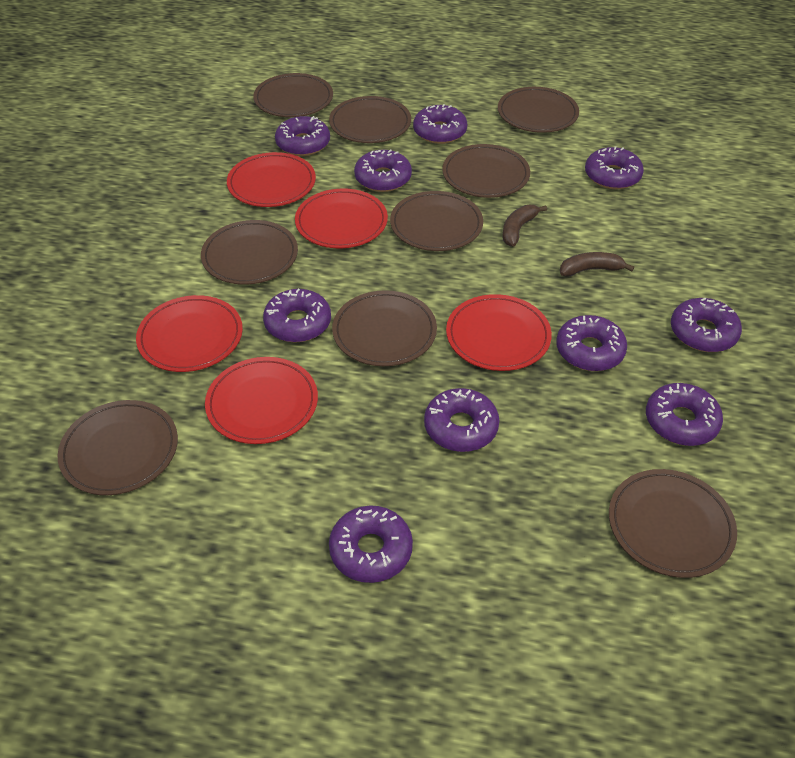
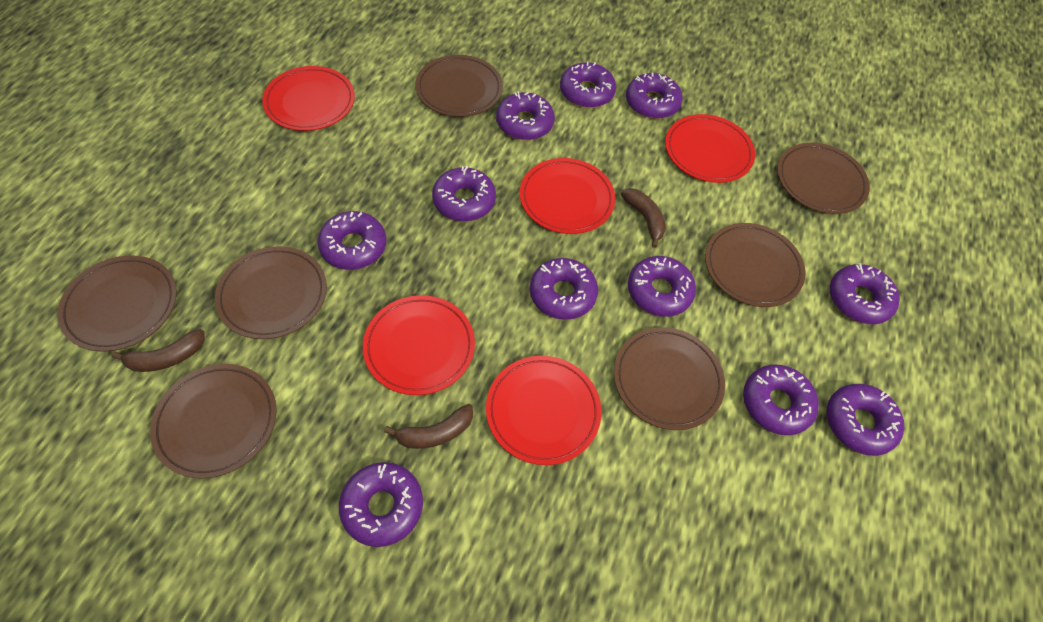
brown banana: 2 -> 3
brown plate: 9 -> 7
purple donut: 10 -> 11

